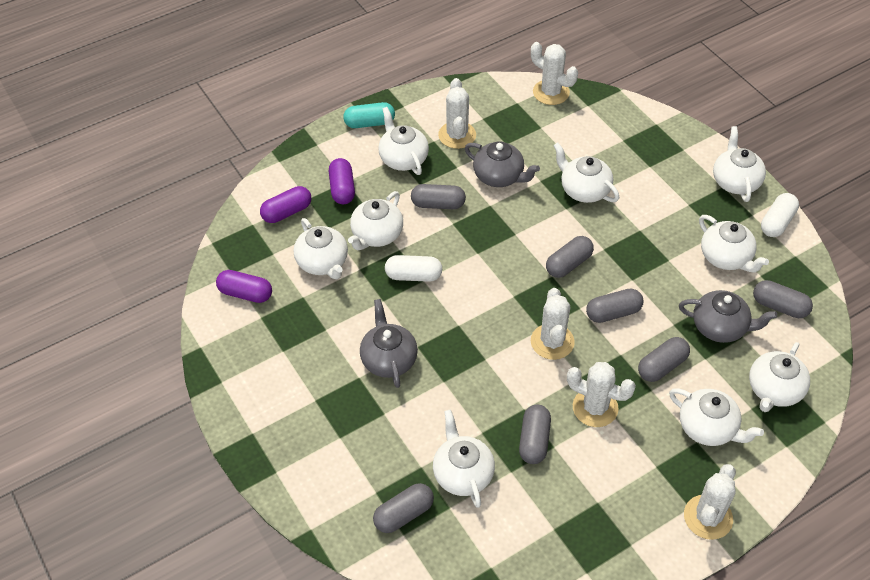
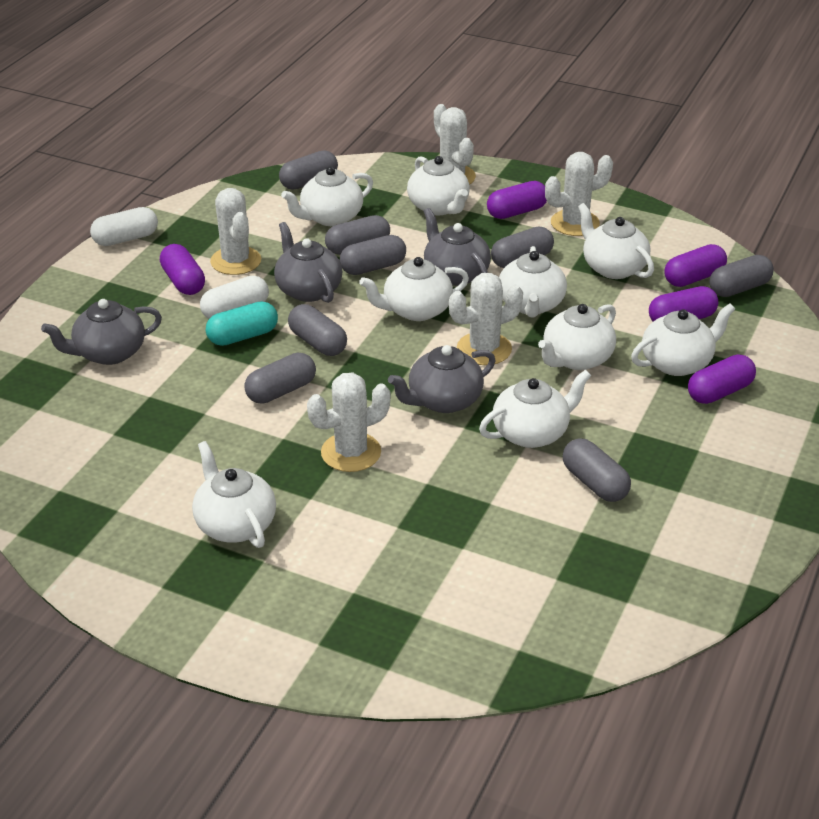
grey capsule: 7 -> 8
grey teapot: 3 -> 4
purple capsule: 3 -> 5

